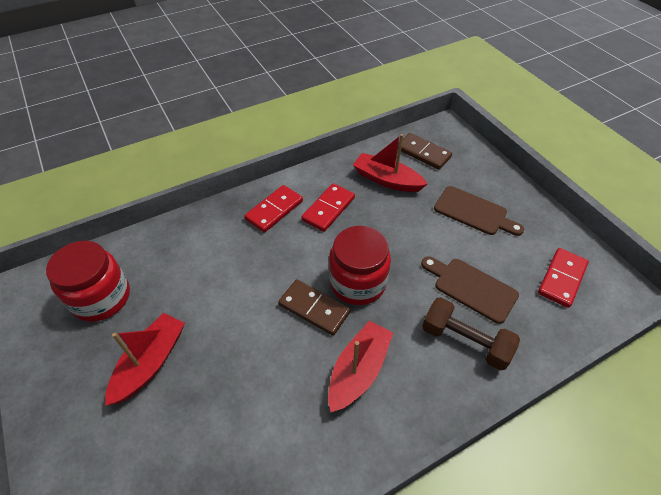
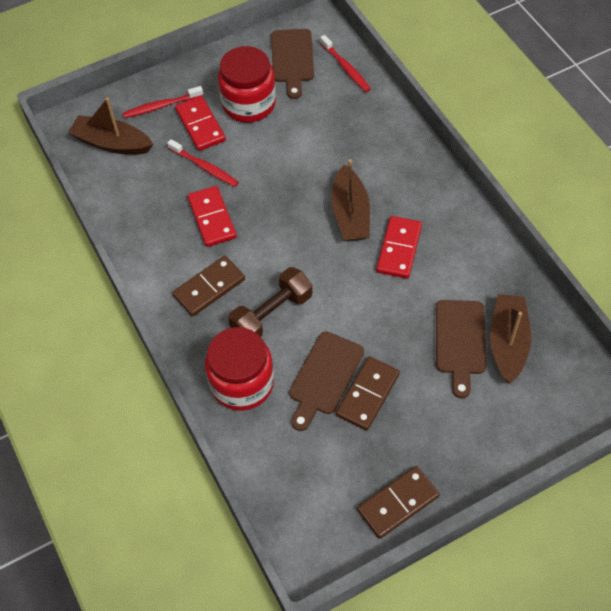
brown boat: 0 -> 3
brown cutting board: 2 -> 3
brown domino: 2 -> 3
red boat: 3 -> 0
red toothbrush: 0 -> 3

